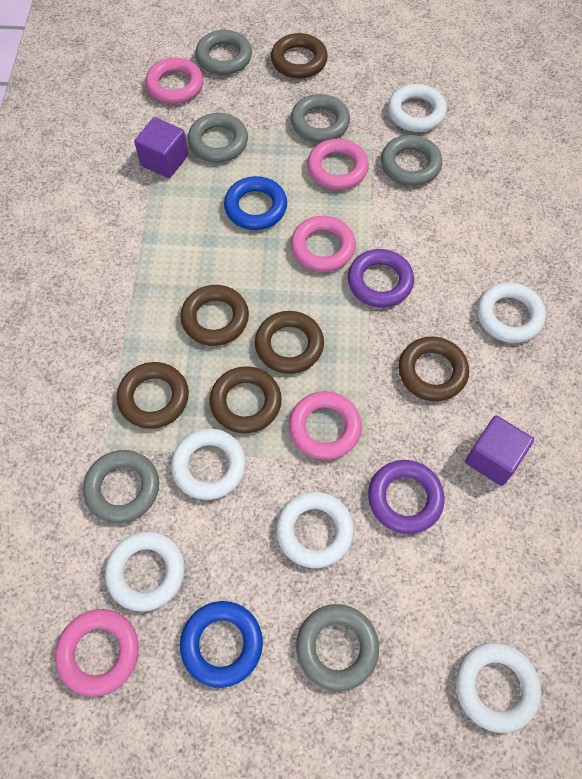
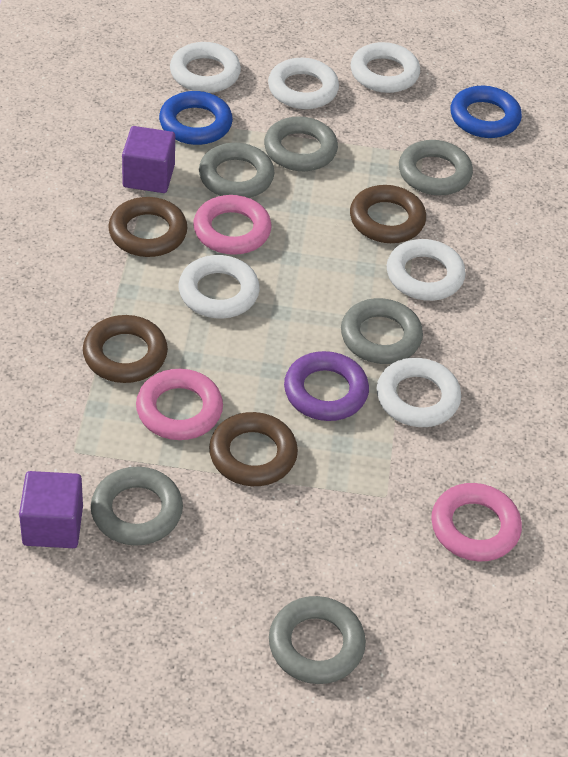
brown ring: 6 -> 4
pink ring: 5 -> 3
purple ring: 2 -> 1

